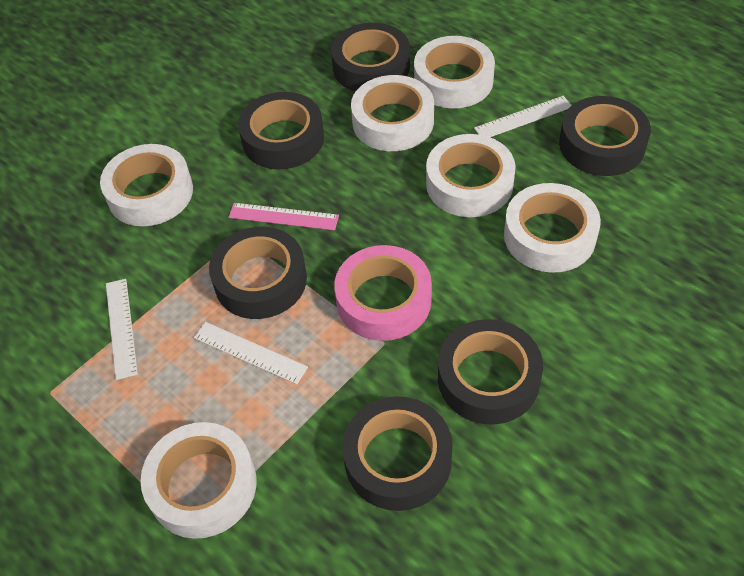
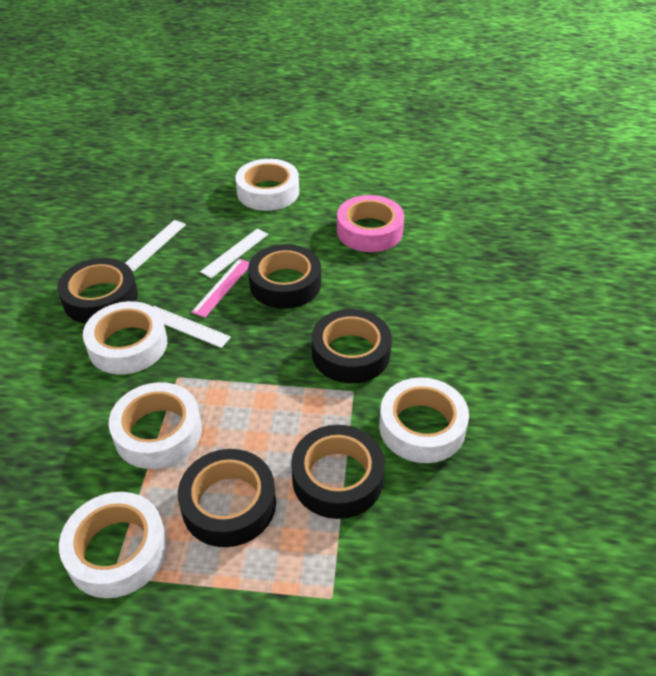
black tape: 6 -> 5
white tape: 6 -> 5

